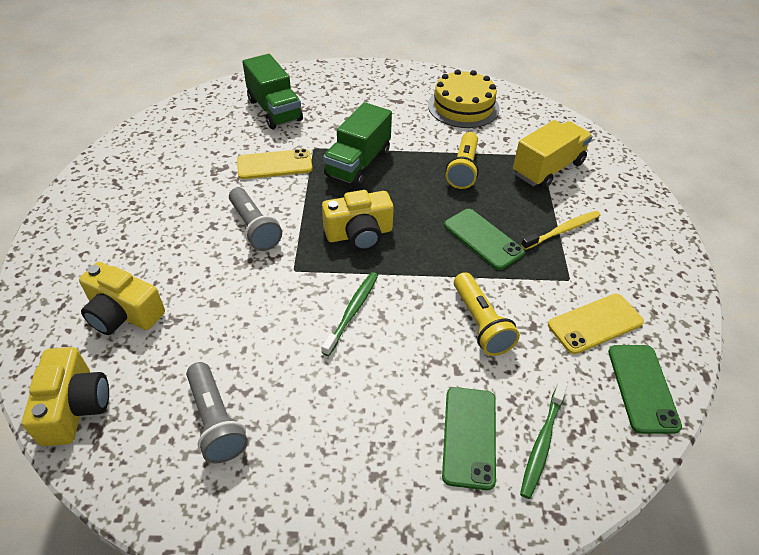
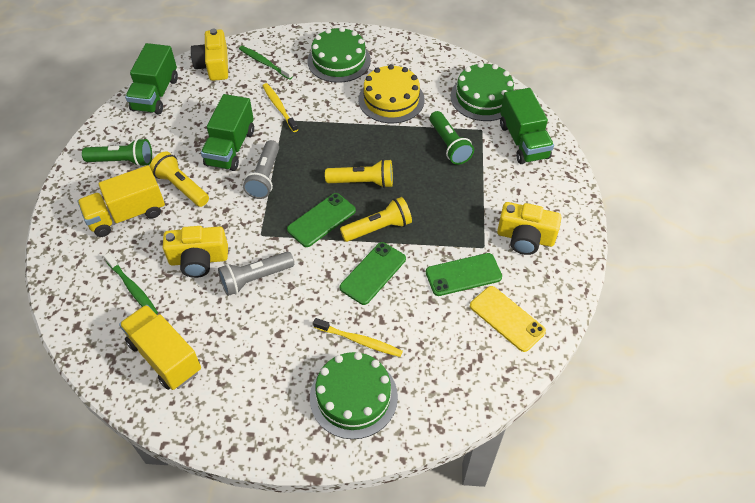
green cake: 0 -> 3
green flashlight: 0 -> 2
green truck: 2 -> 3
yellow flashlight: 2 -> 3
yellow phone: 2 -> 1
yellow toothbrush: 1 -> 2
yellow truck: 1 -> 2

